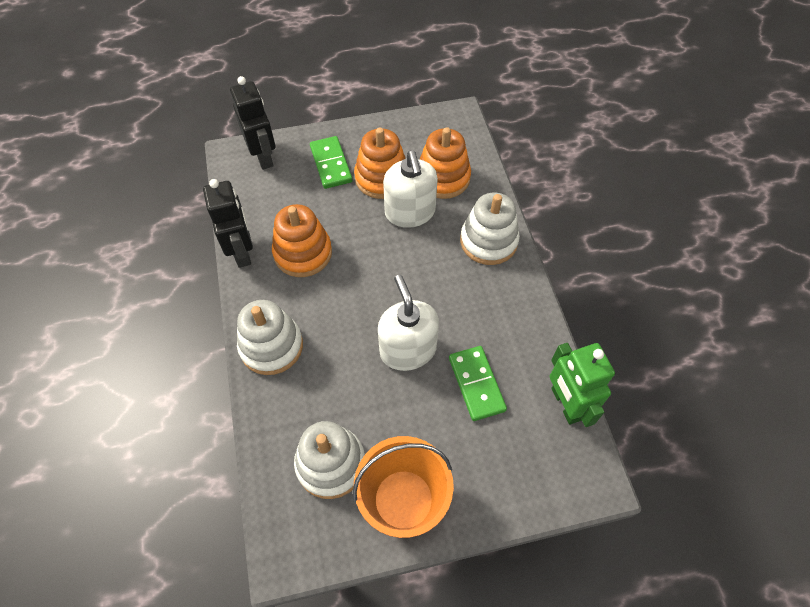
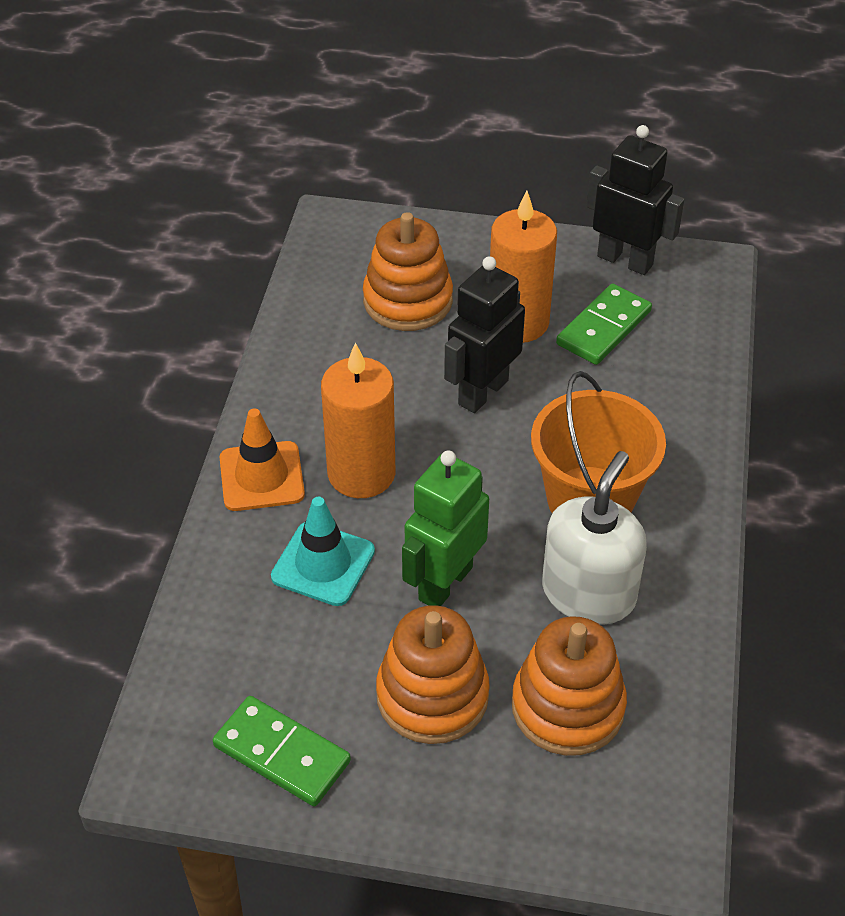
orange candle: 0 -> 2
orange traffic cone: 0 -> 1
turquoise traffic cone: 0 -> 1
white soap dispenser: 2 -> 1
white stacking toy: 3 -> 0

